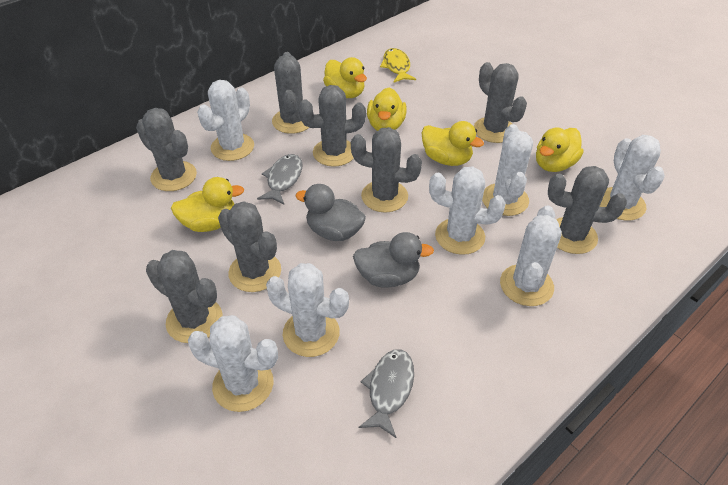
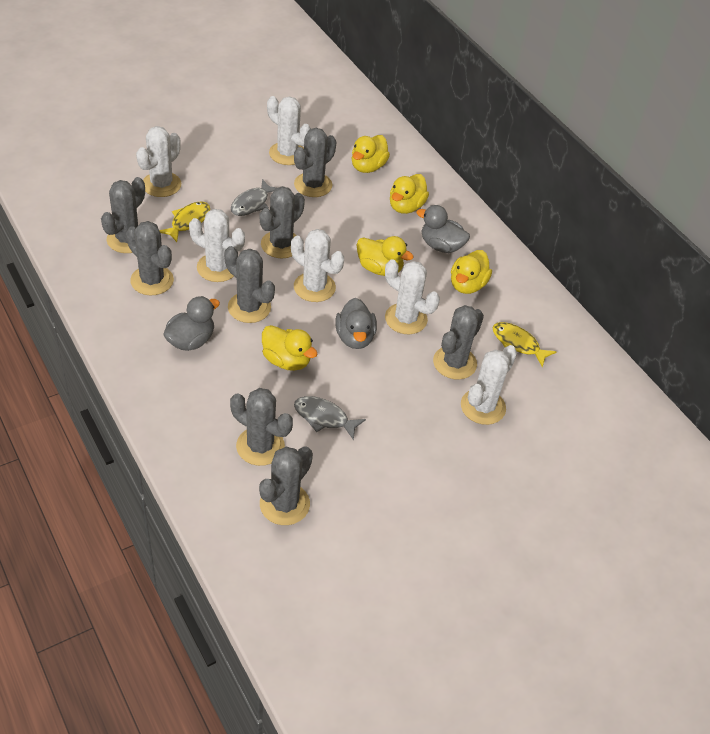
grey duck: 2 -> 3
white cactus: 7 -> 6
yellow fish: 1 -> 2

